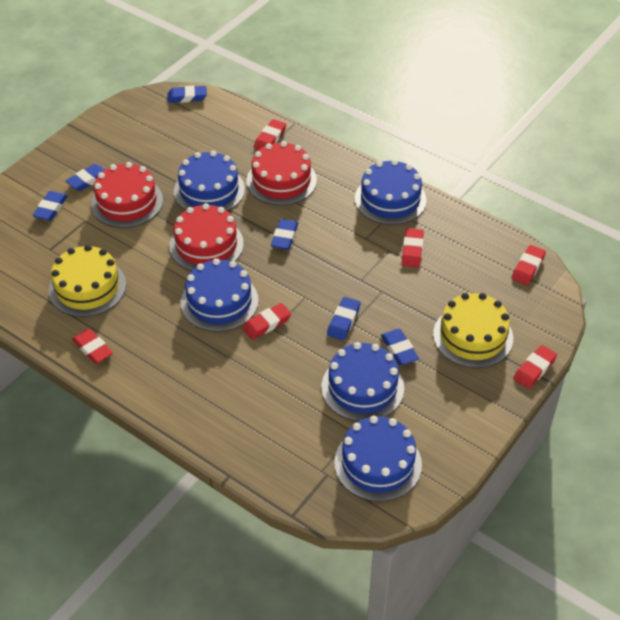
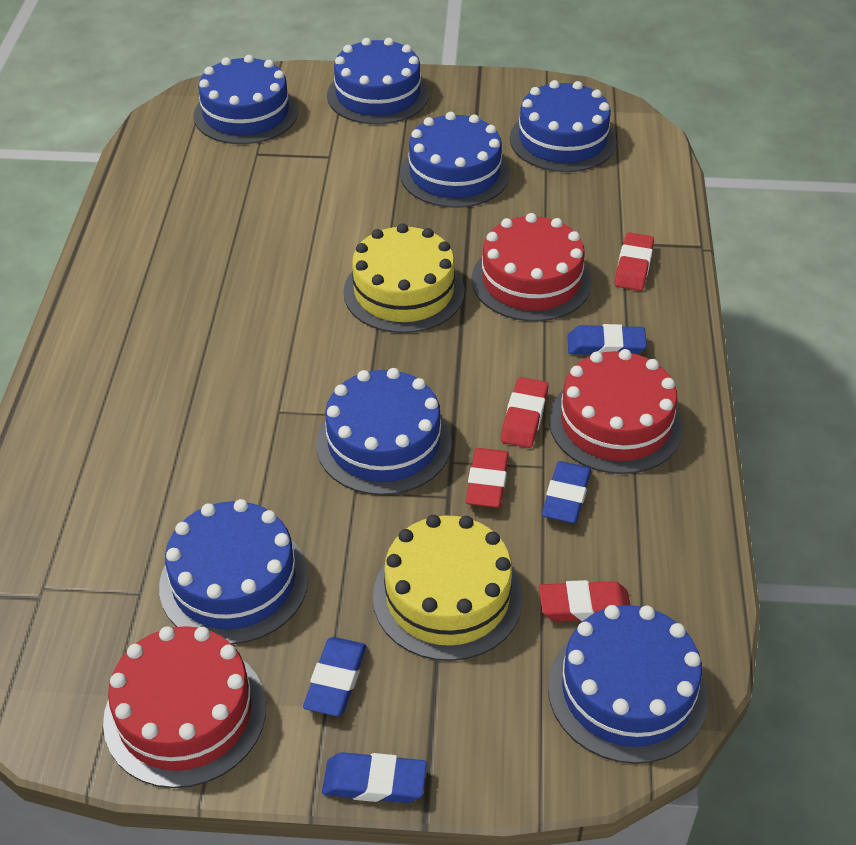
blue cake: 5 -> 7
blue eraser: 6 -> 4
red eraser: 6 -> 4

